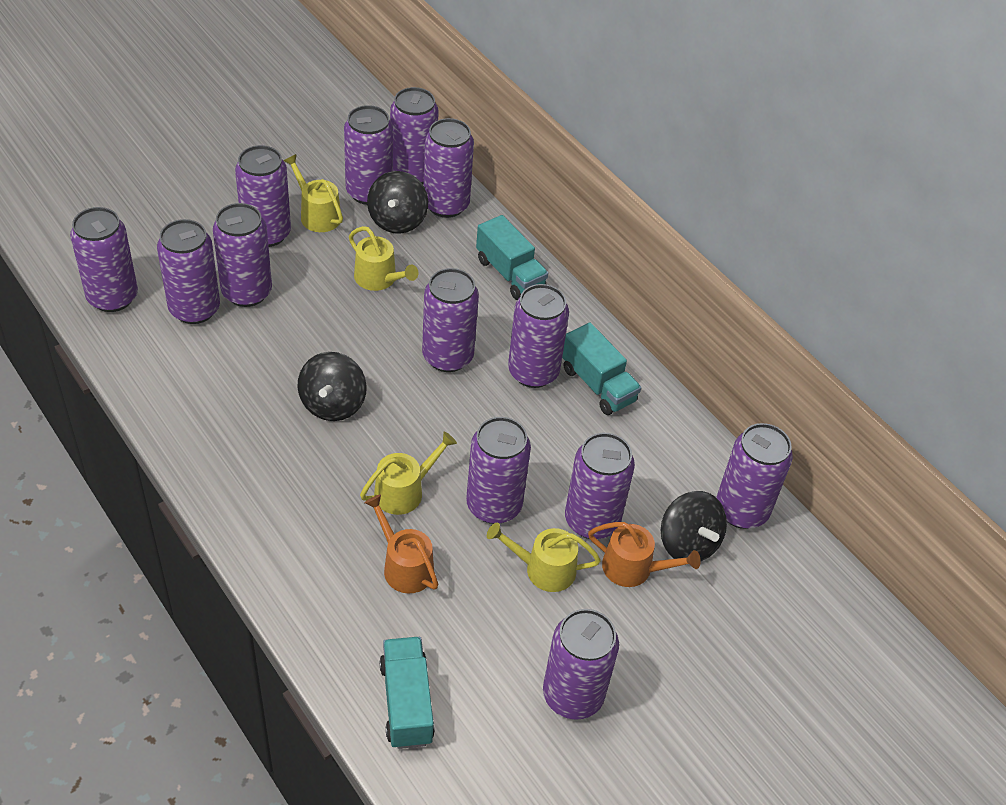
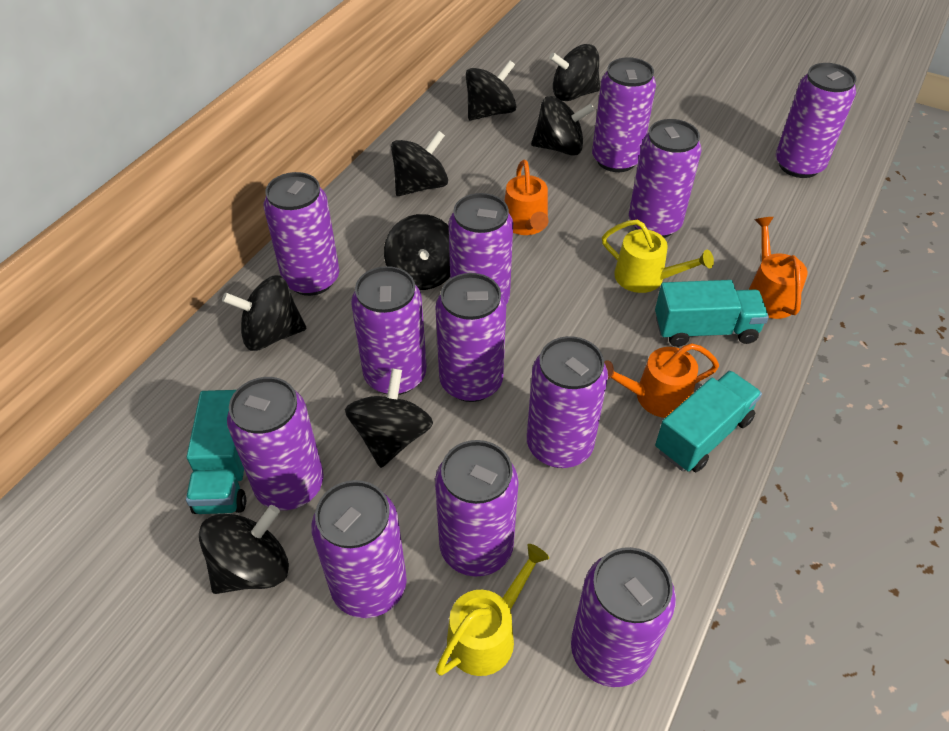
black spinning top: 3 -> 8
orange watering can: 2 -> 3
purple can: 13 -> 12
yellow watering can: 4 -> 2

